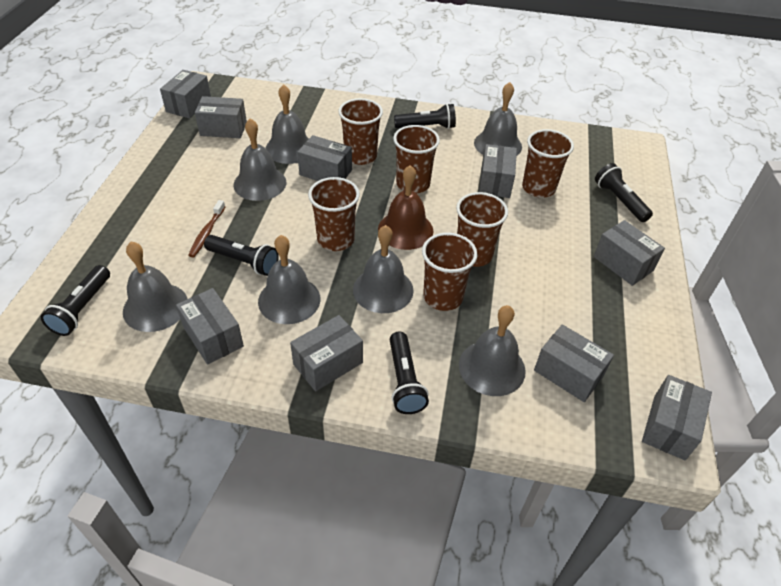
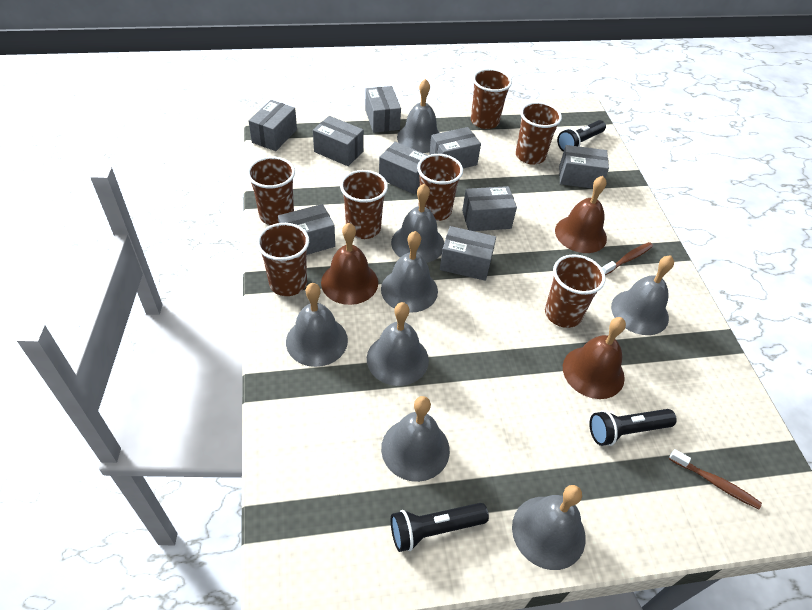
black flashlight: 5 -> 3
brown bell: 1 -> 3
brown cup: 6 -> 7
brown toothbrush: 1 -> 2
grey bell: 7 -> 8

